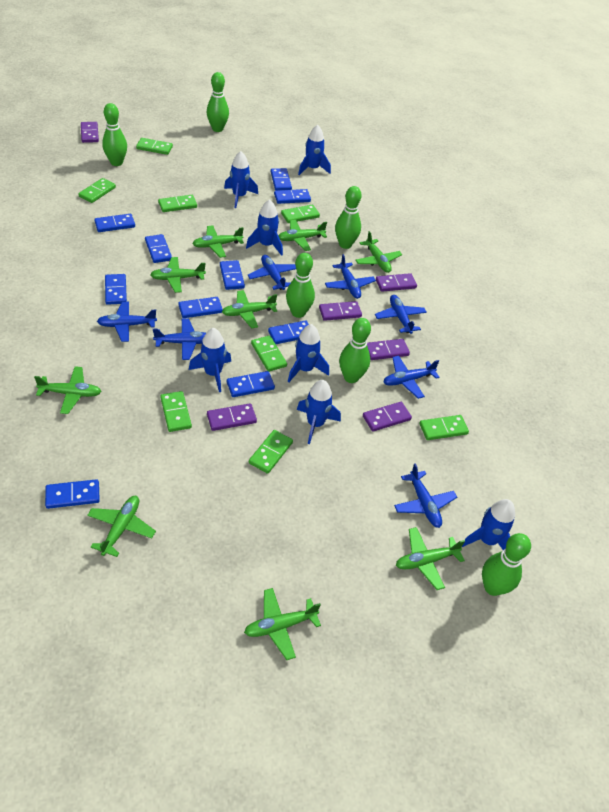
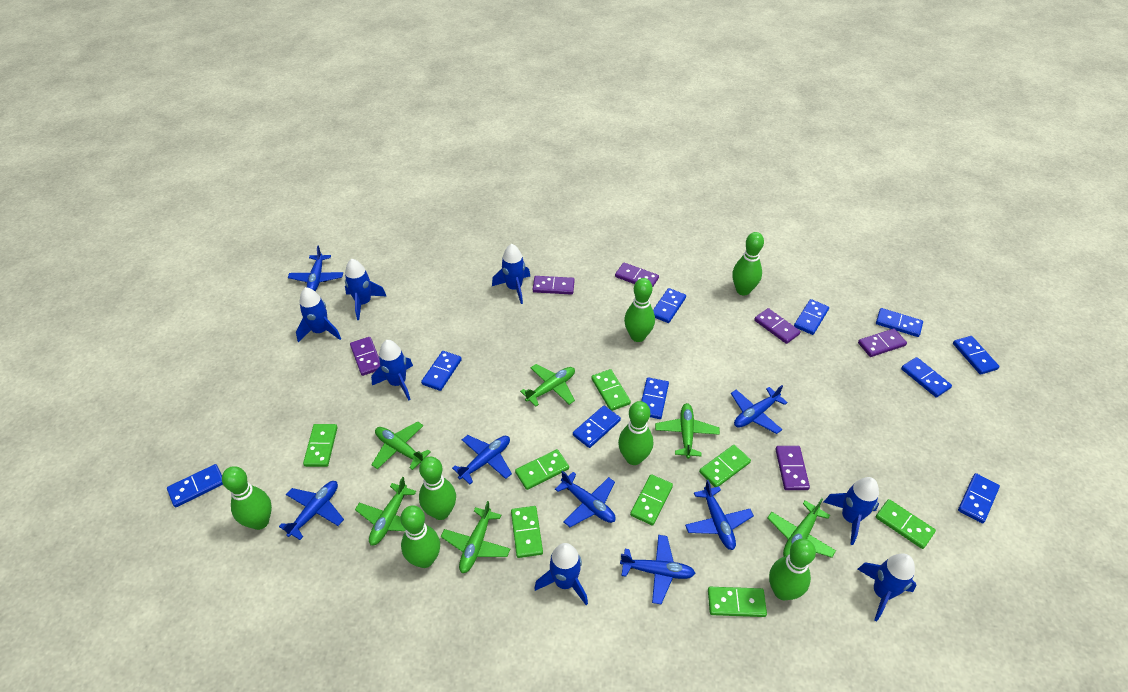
green bowling pin: 6 -> 7
green plane: 9 -> 6

